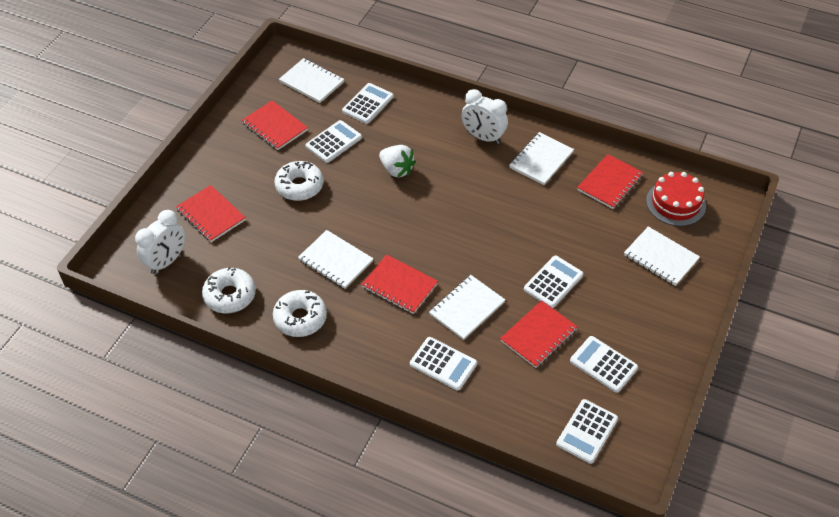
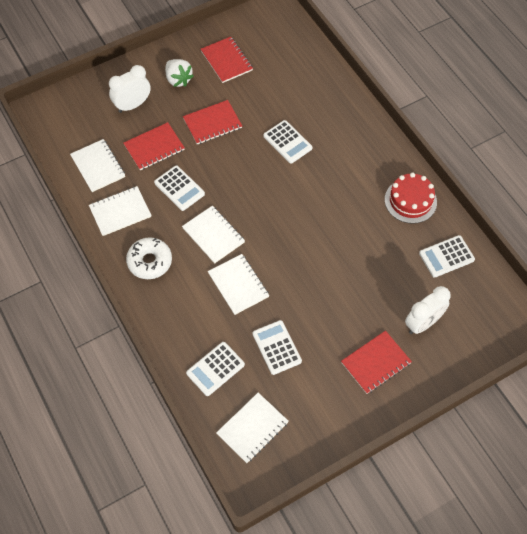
red notebook: 5 -> 4
white calculator: 6 -> 5
white donut: 3 -> 1

